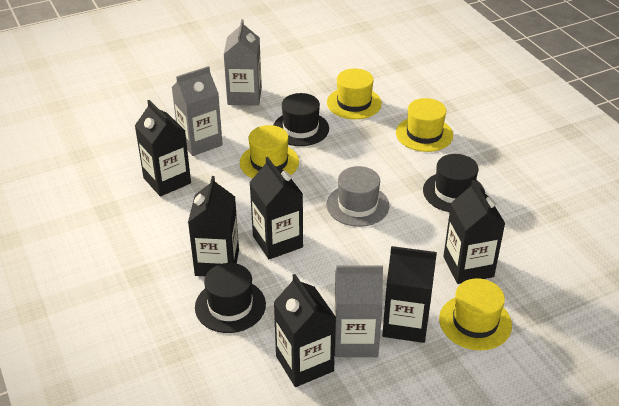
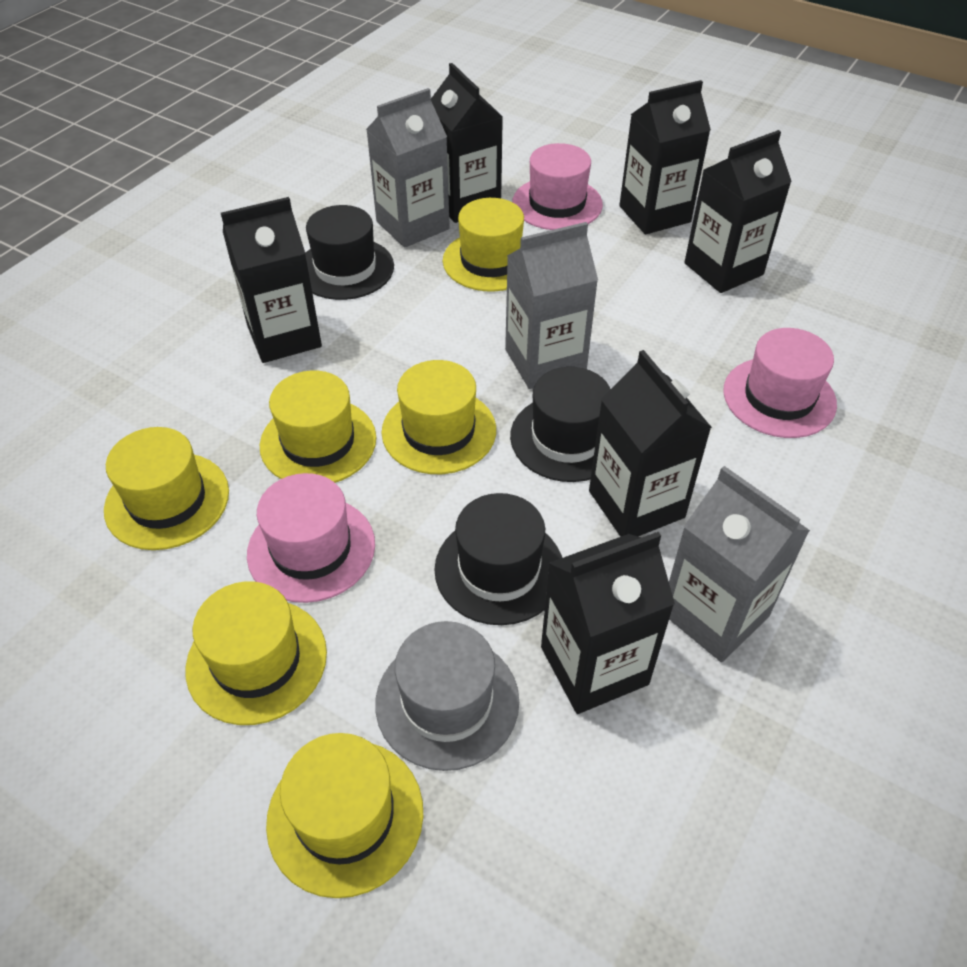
pink hat: 0 -> 3
yellow hat: 4 -> 6

